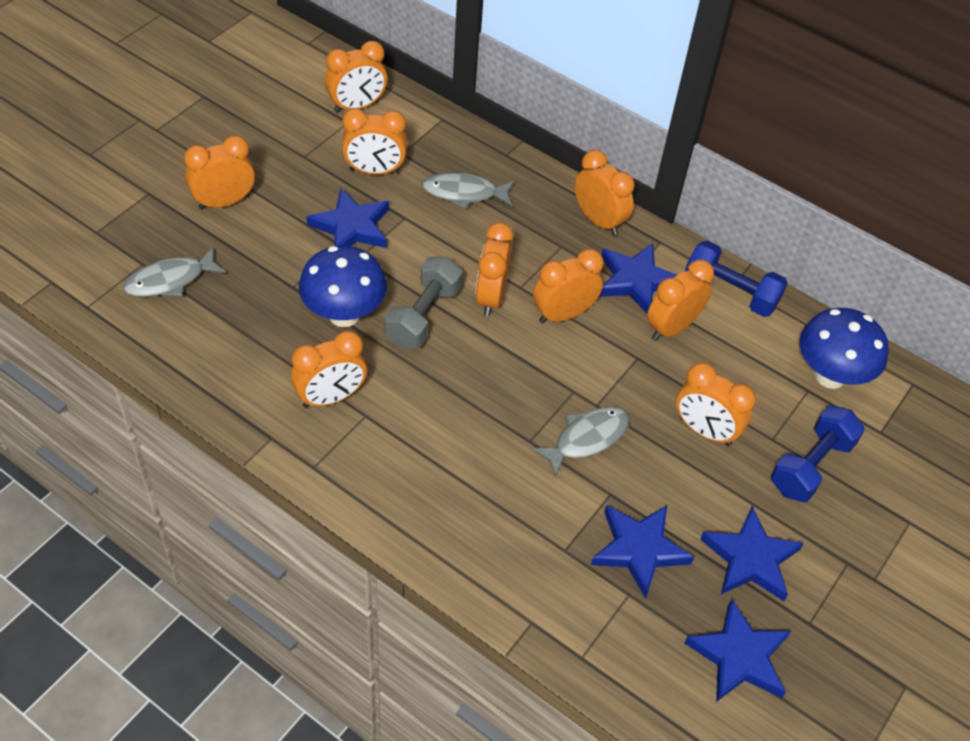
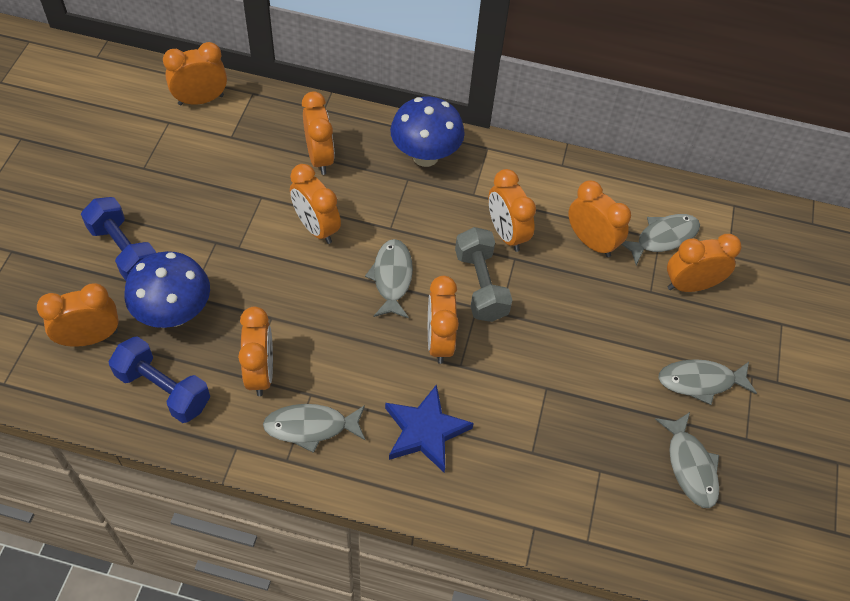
blue star: 5 -> 1
grey fish: 3 -> 5

